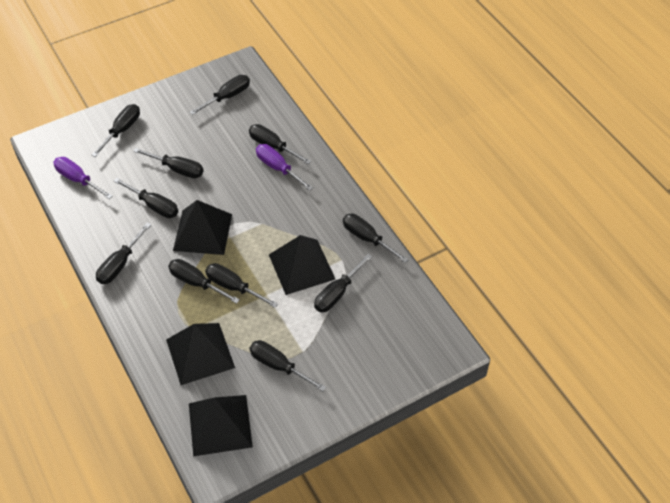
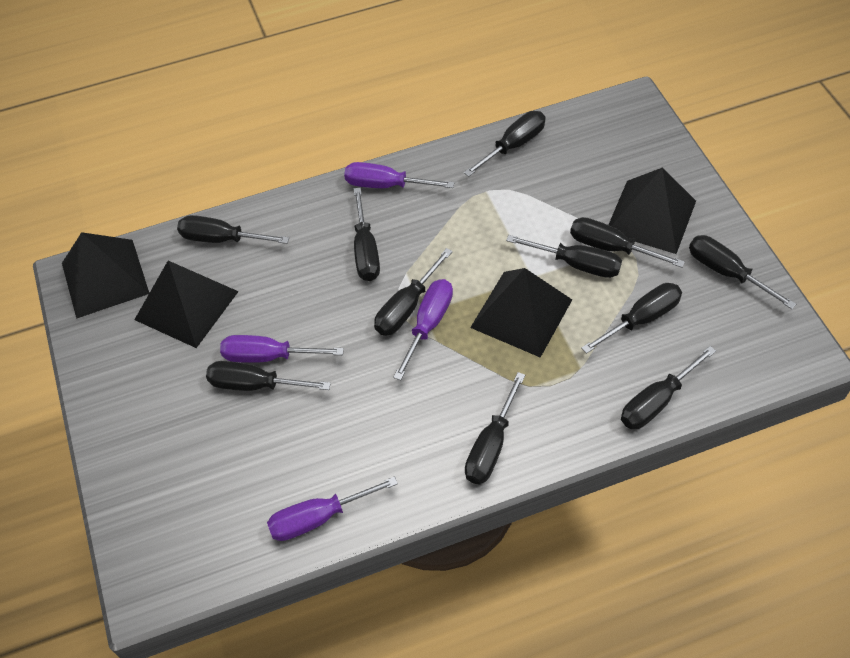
purple screwdriver: 2 -> 4

